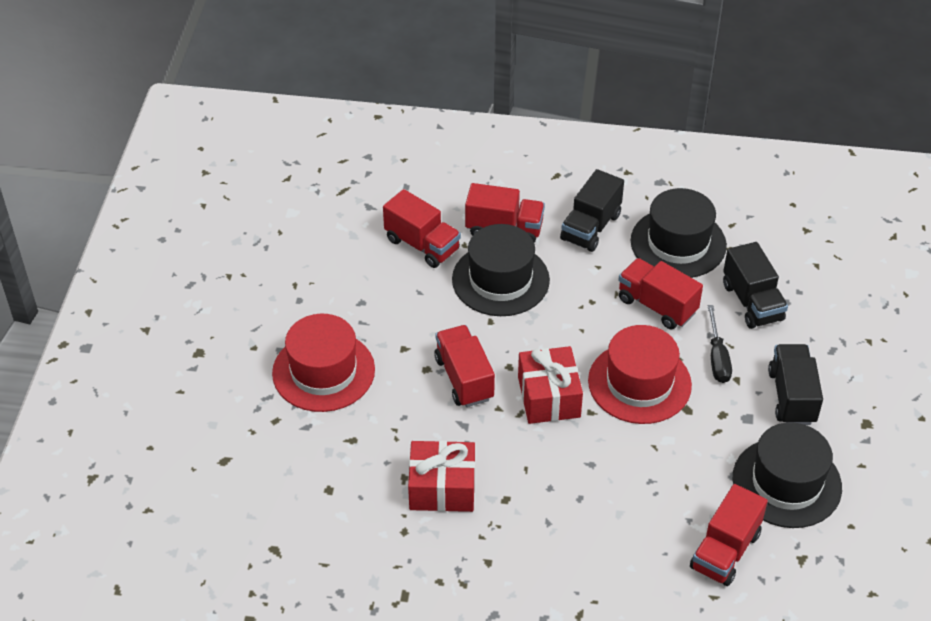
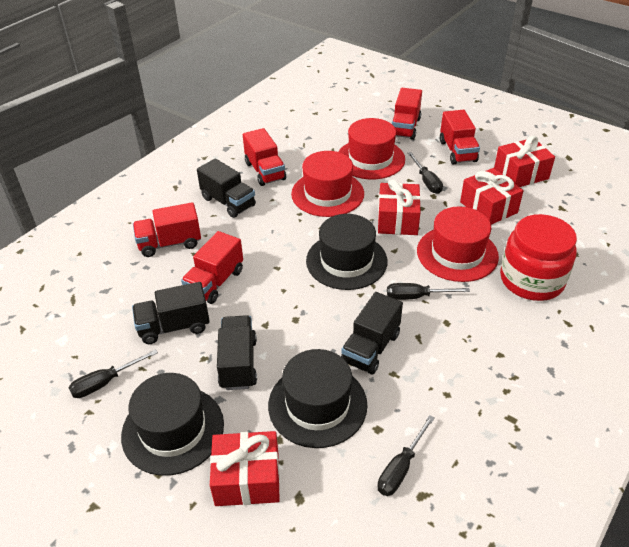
black screwdriver: 1 -> 4
black truck: 3 -> 4
red gift: 2 -> 4
red hat: 2 -> 3
red jar: 0 -> 1

